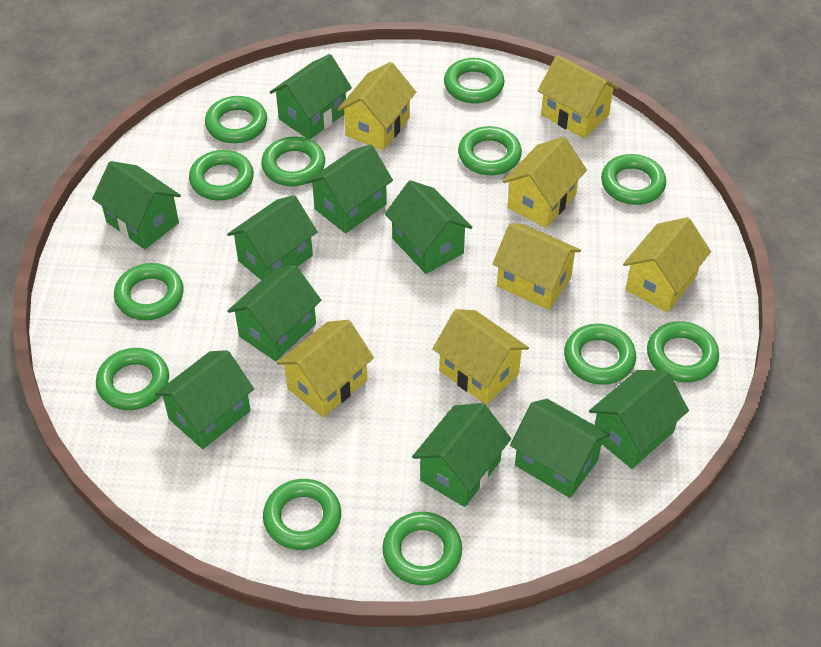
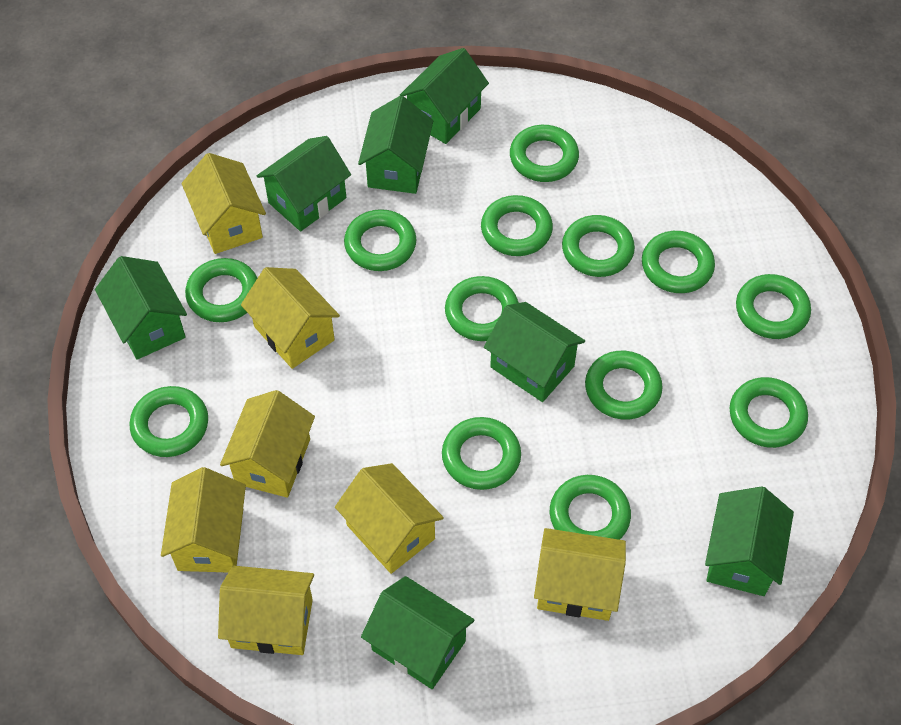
green house: 10 -> 7
green ring: 12 -> 13

